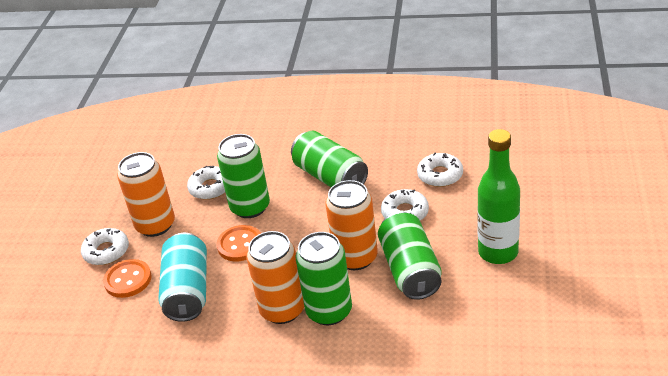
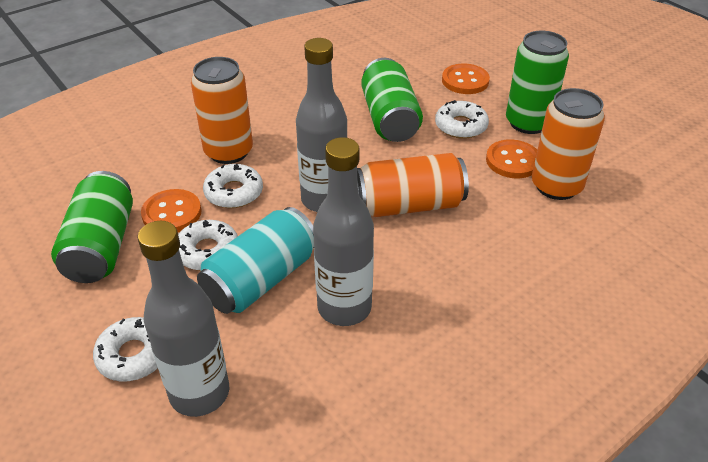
green bottle: 1 -> 0
green can: 4 -> 3
grey bottle: 0 -> 3
orange button: 2 -> 3

